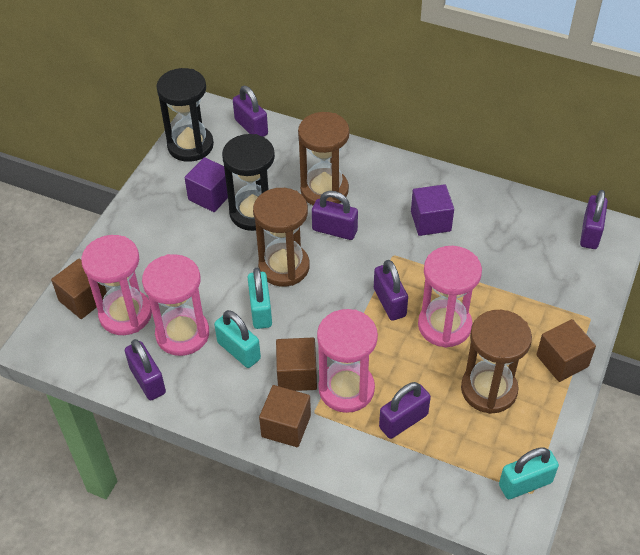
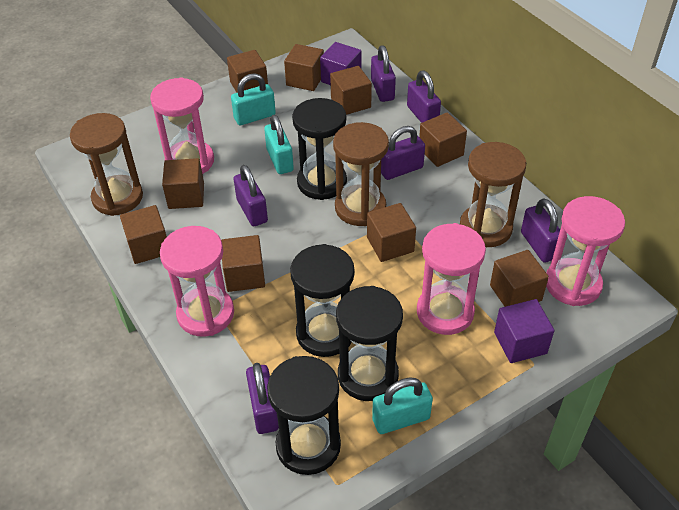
black hourglass: 2 -> 4
brown cube: 4 -> 9

